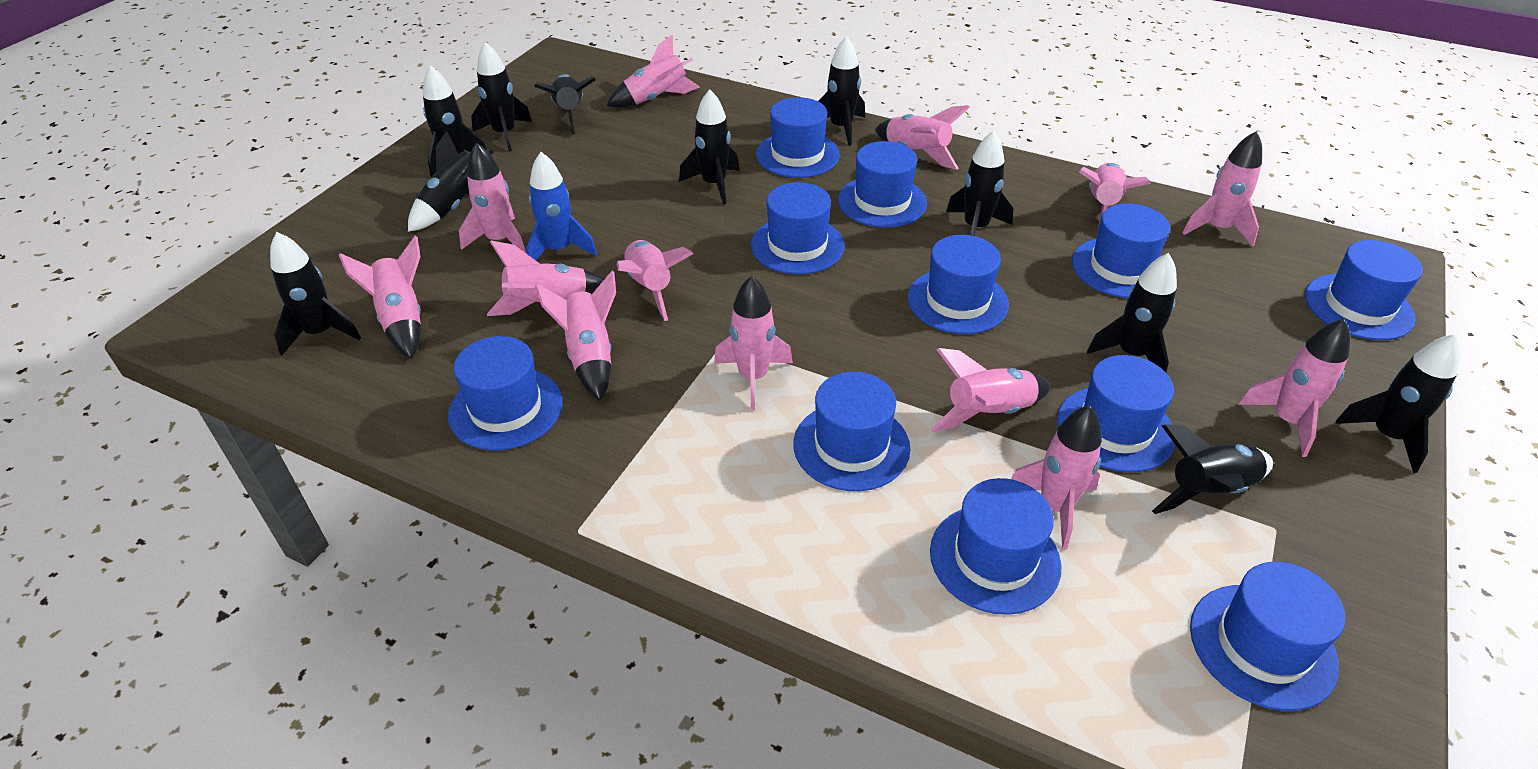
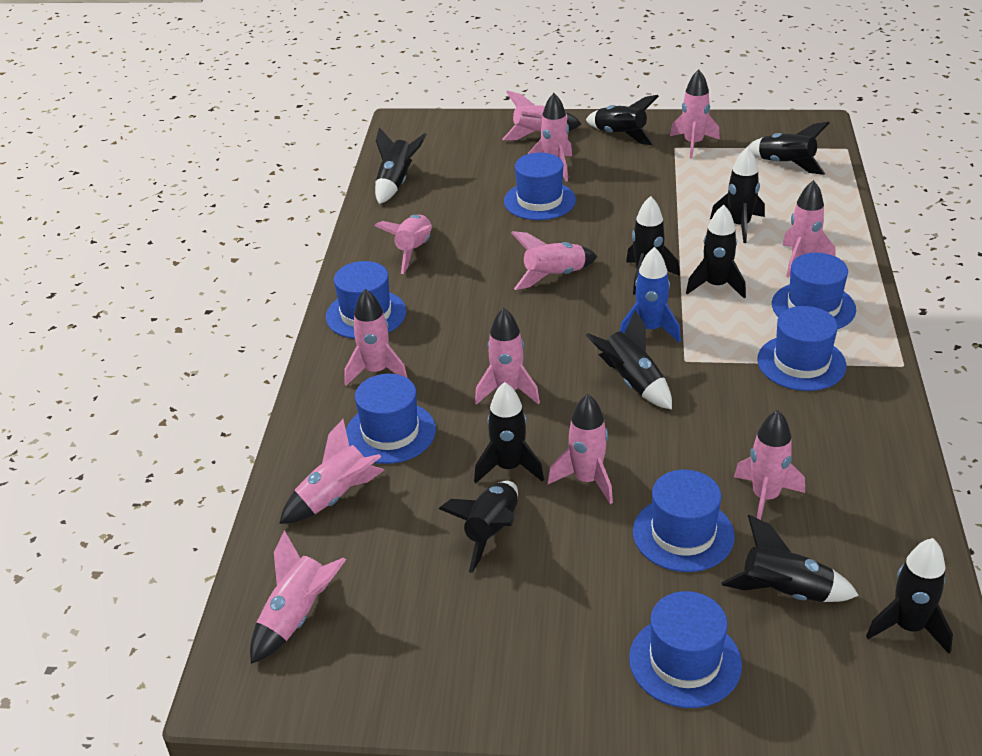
blue hat: 11 -> 7
pink rocket: 13 -> 12

